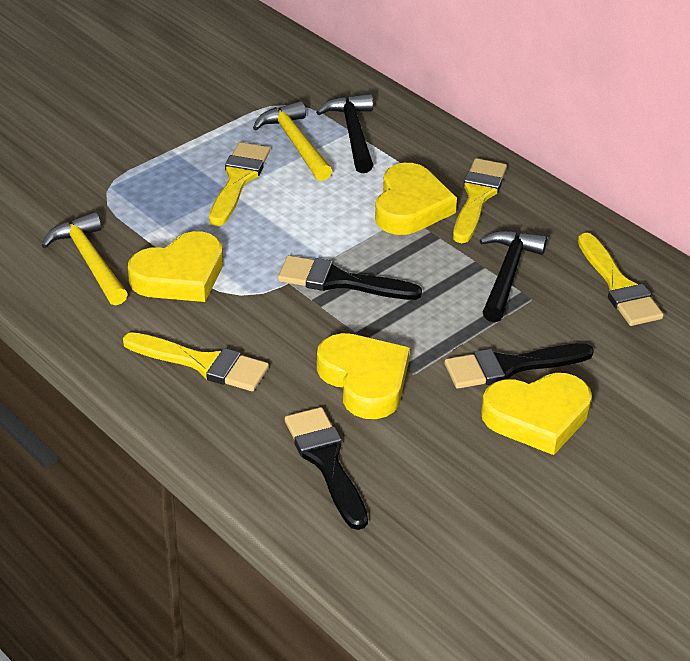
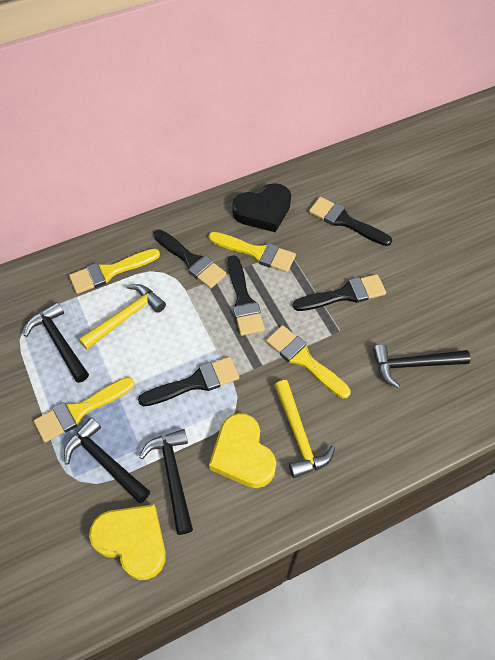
black brush: 3 -> 5
black hammer: 2 -> 4
black heart: 0 -> 1
yellow heart: 4 -> 2

